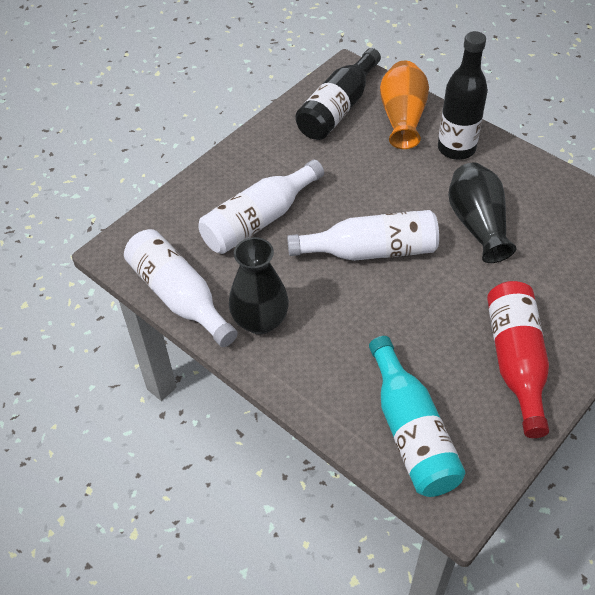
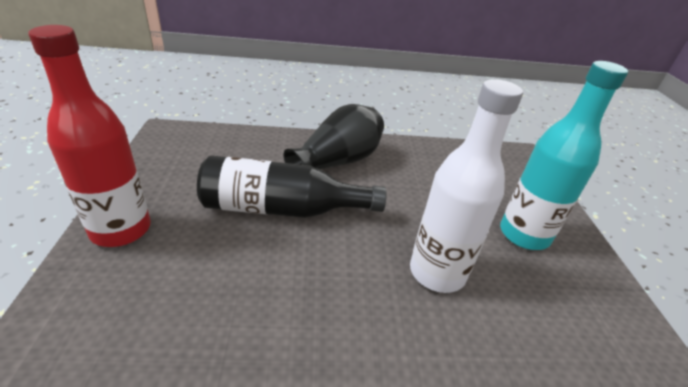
black bottle: 2 -> 1
black vase: 2 -> 1
orange vase: 1 -> 0
white bottle: 3 -> 1

